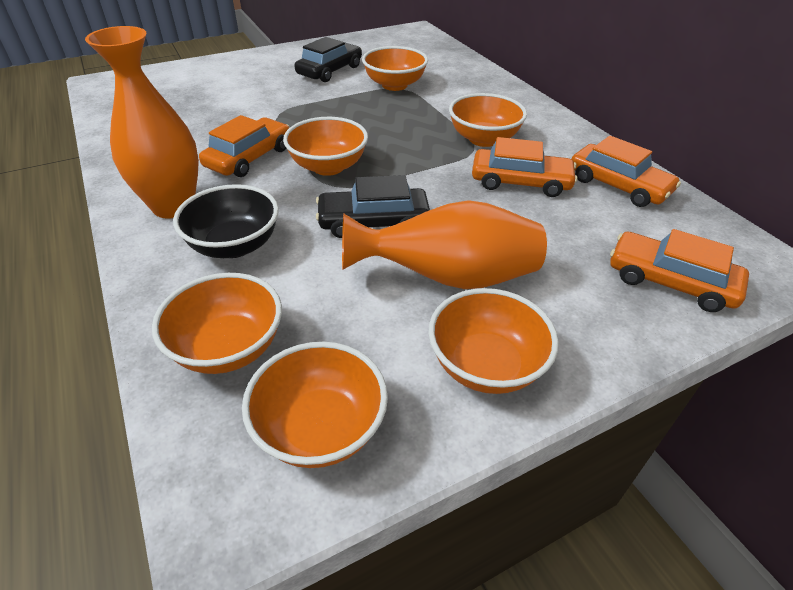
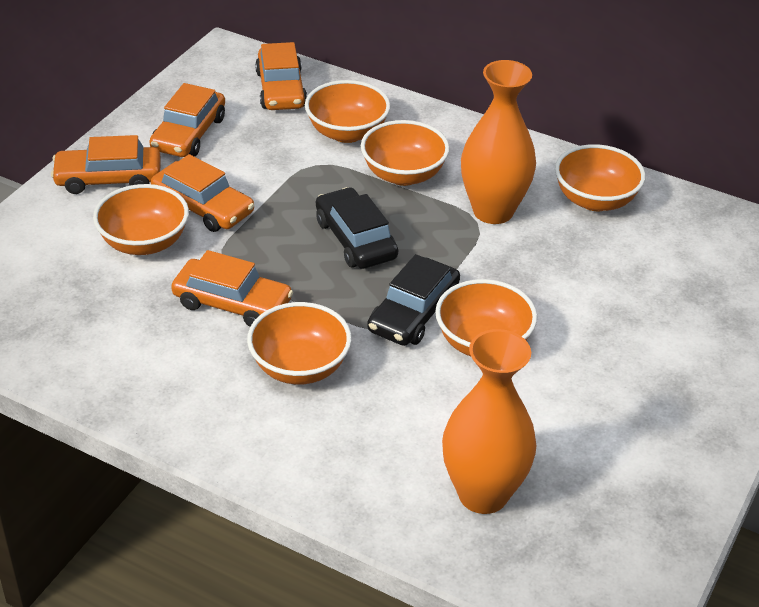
black bowl: 1 -> 0
orange car: 4 -> 5

